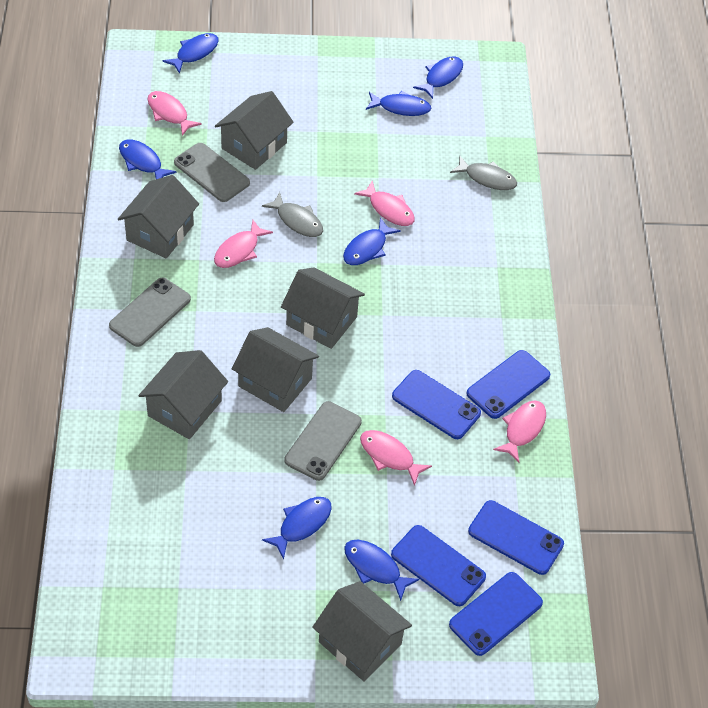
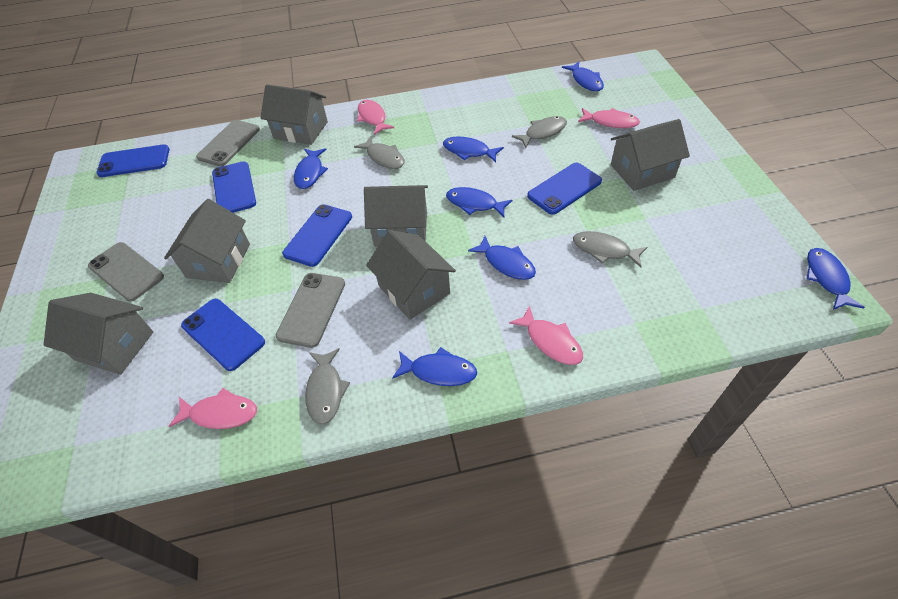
grey fish: 2 -> 4
pink fish: 5 -> 4

